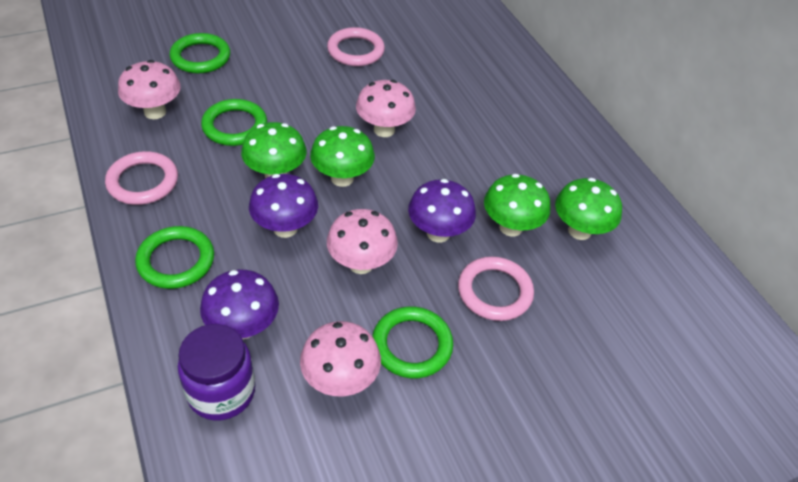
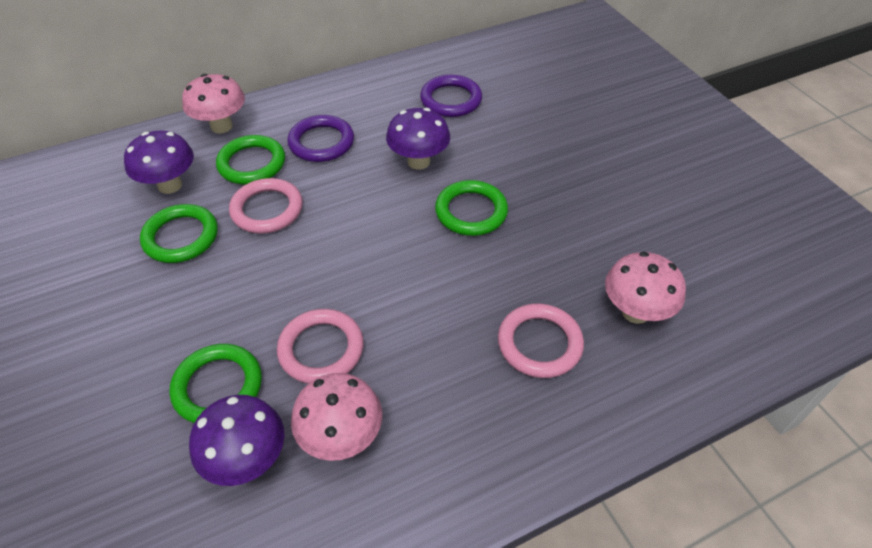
green mushroom: 4 -> 0
pink mushroom: 4 -> 3
purple jar: 1 -> 0
purple ring: 0 -> 2

